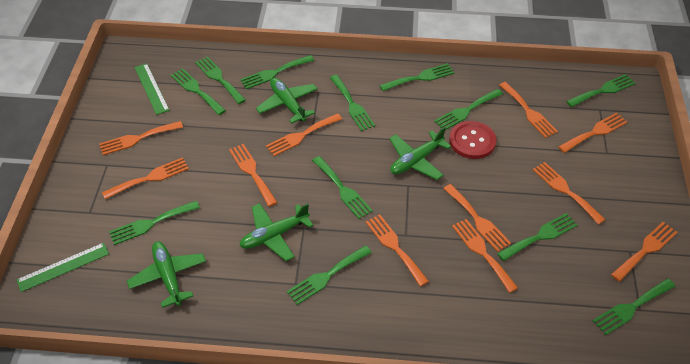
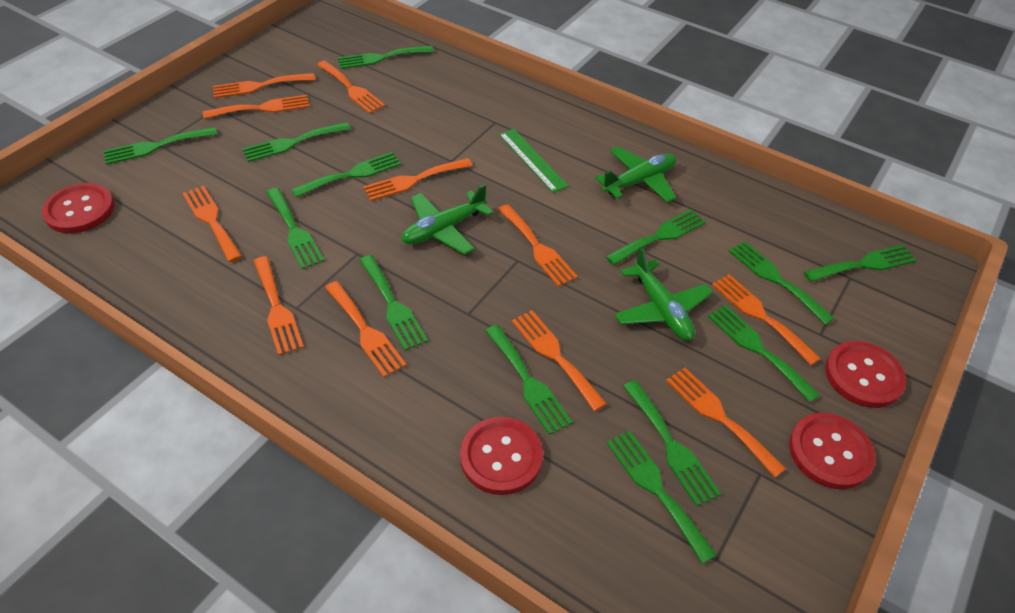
green fork: 12 -> 13
green plane: 4 -> 3
green ruler: 2 -> 1
red button: 1 -> 4

